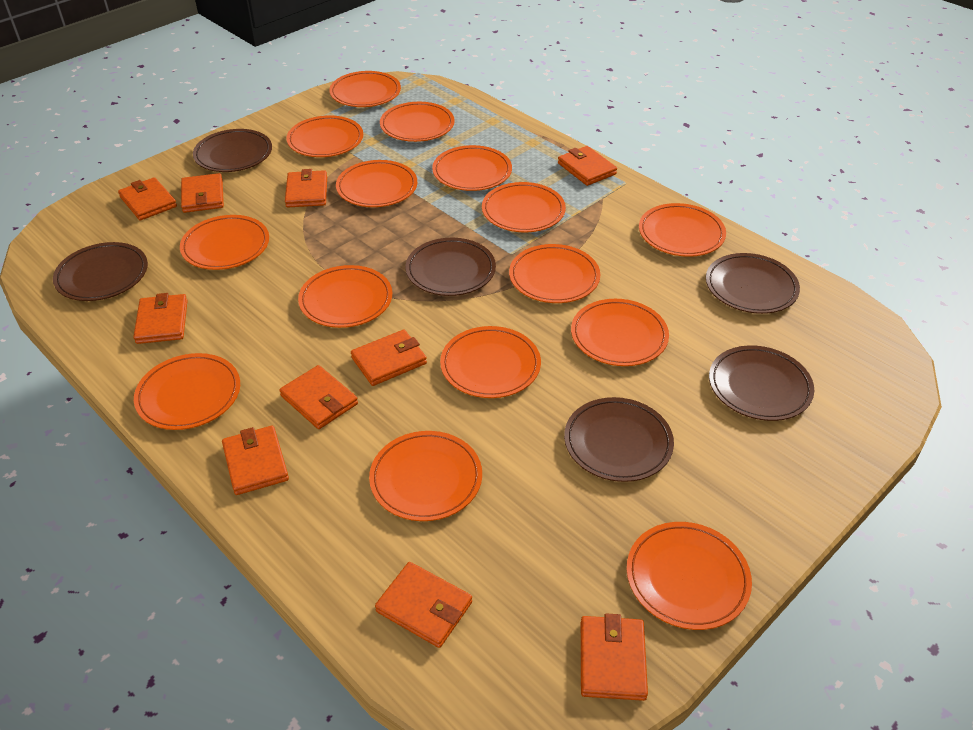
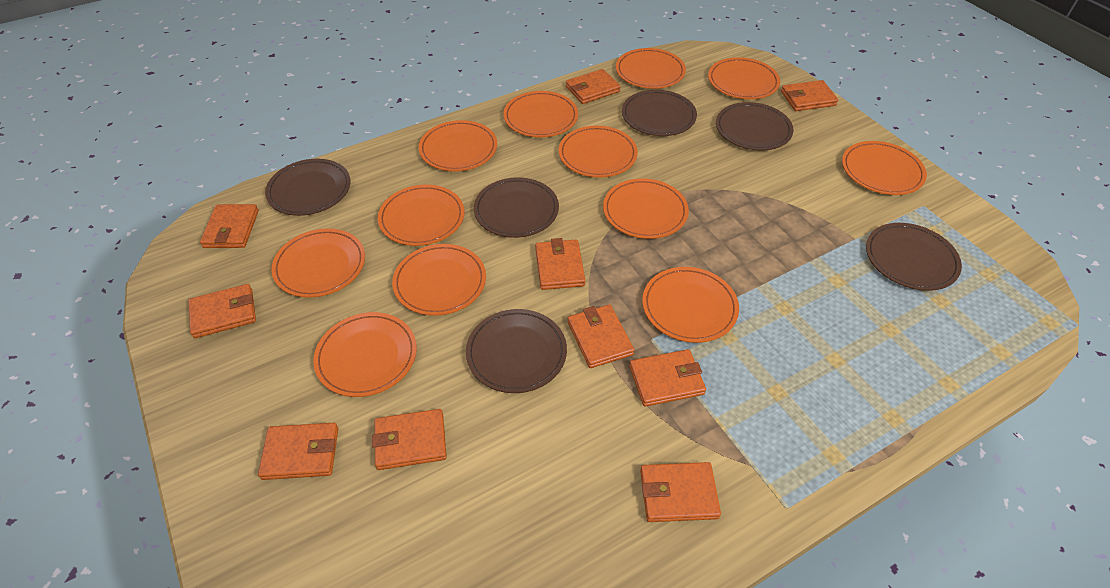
orange plate: 15 -> 12

